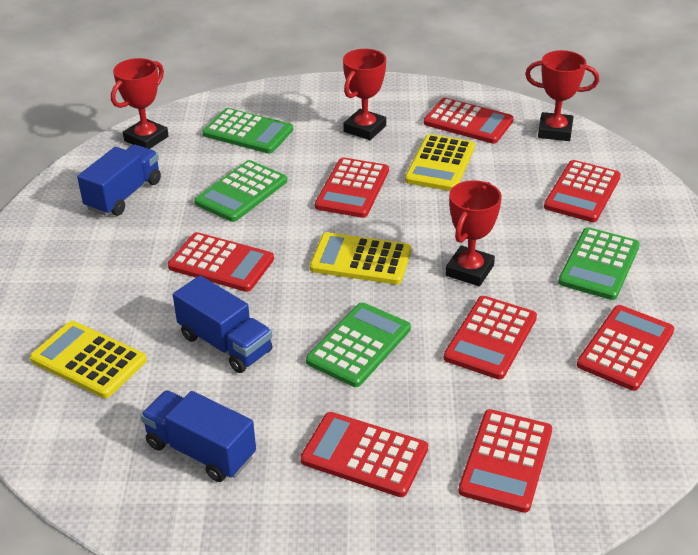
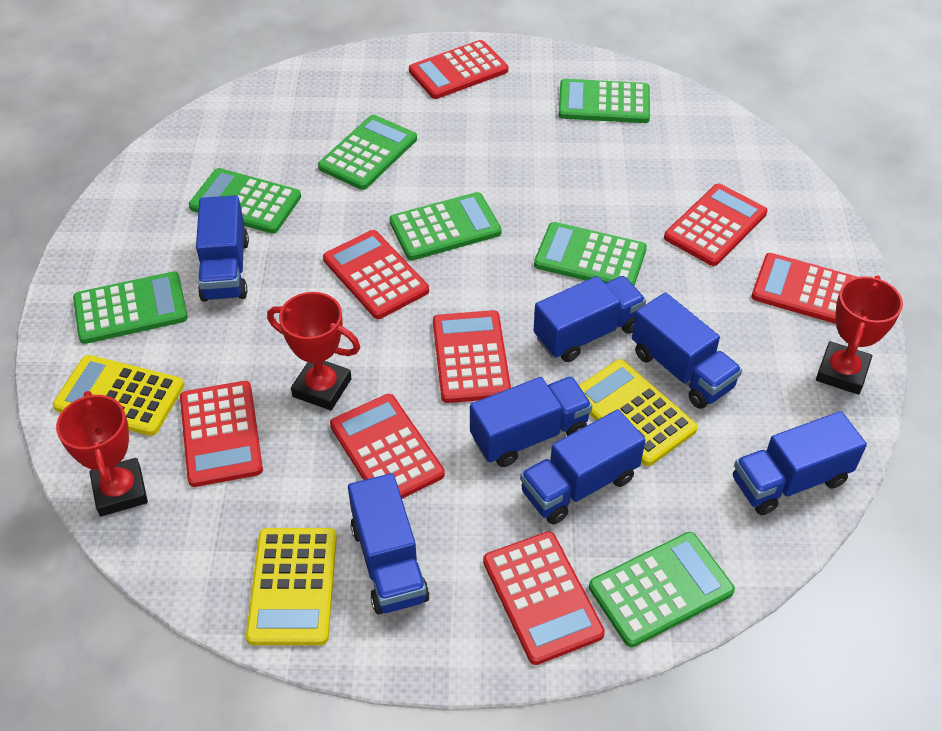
blue truck: 3 -> 7
green calculator: 4 -> 7
red trophy: 4 -> 3

